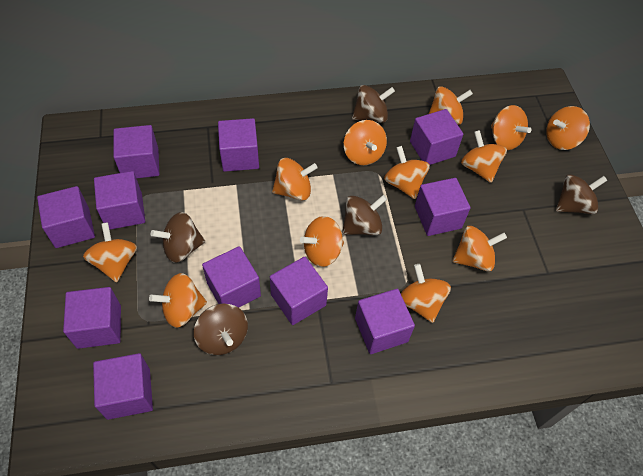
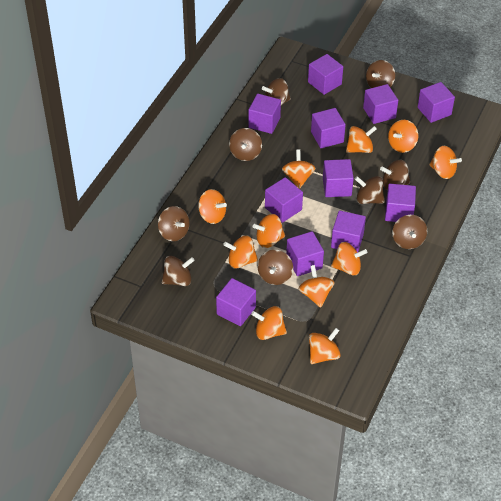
brown spinning top: 5 -> 9
orange spinning top: 12 -> 11

